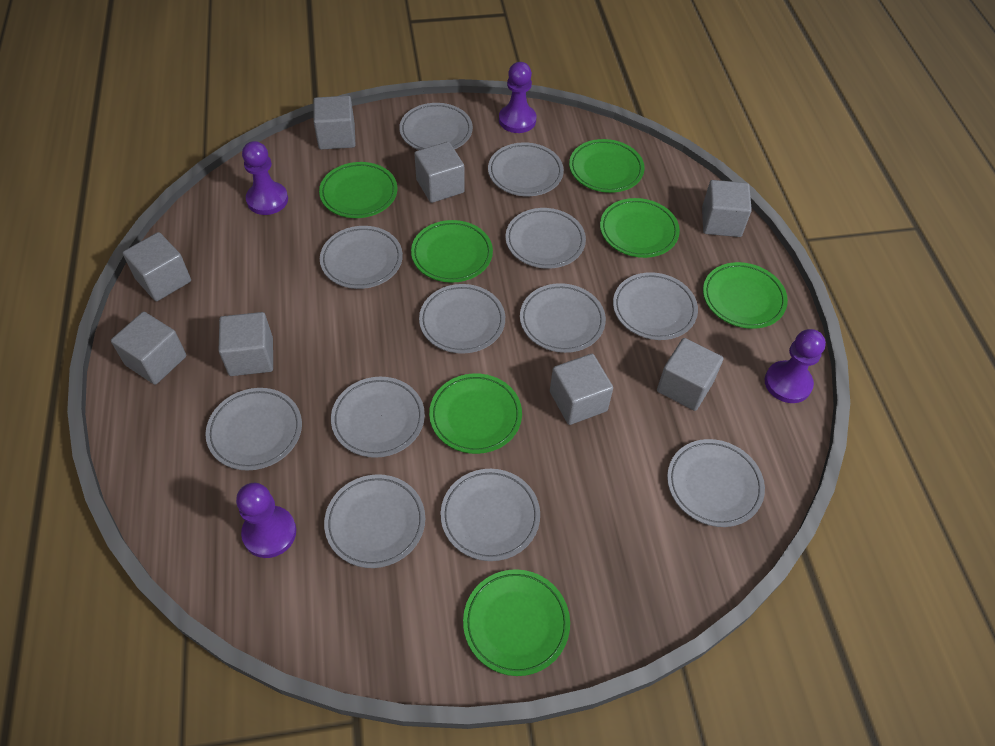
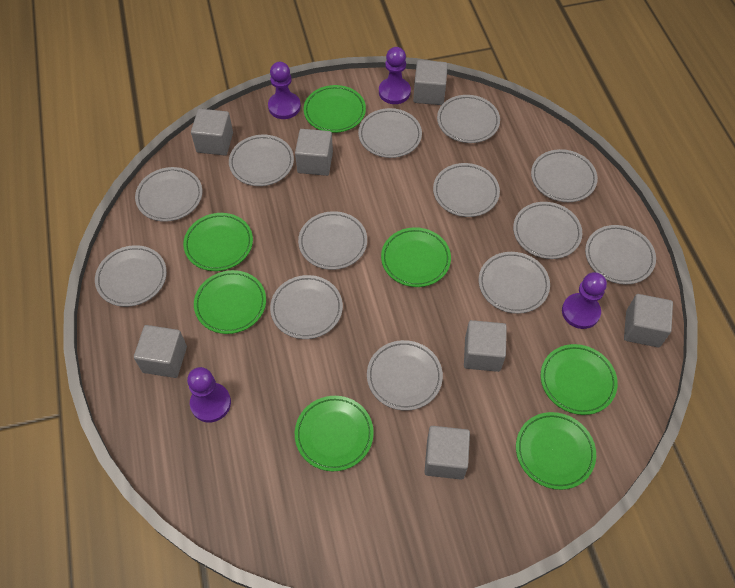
grey cube: 8 -> 7
grey plate: 12 -> 13

